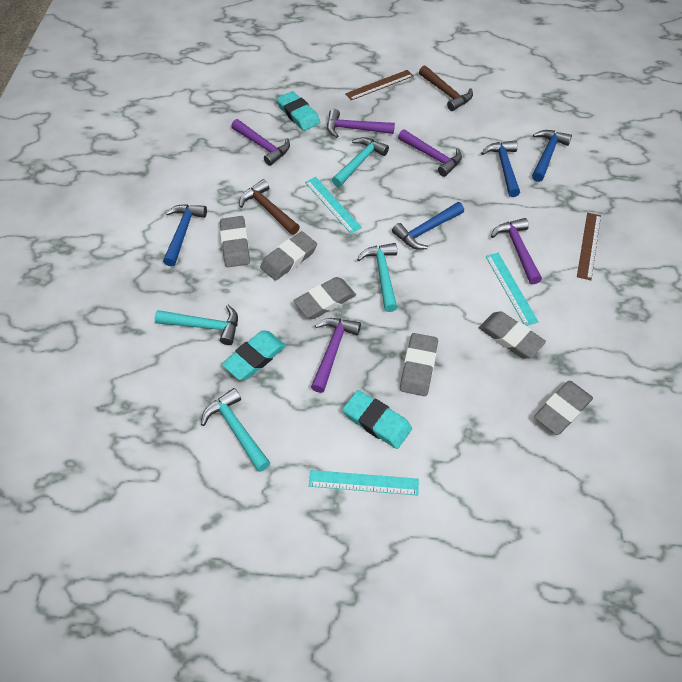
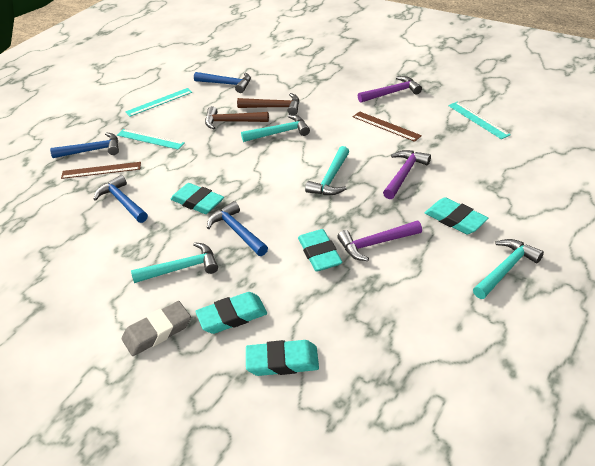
grey eraser: 6 -> 1
purple hammer: 5 -> 3
turquoise eraser: 3 -> 5

